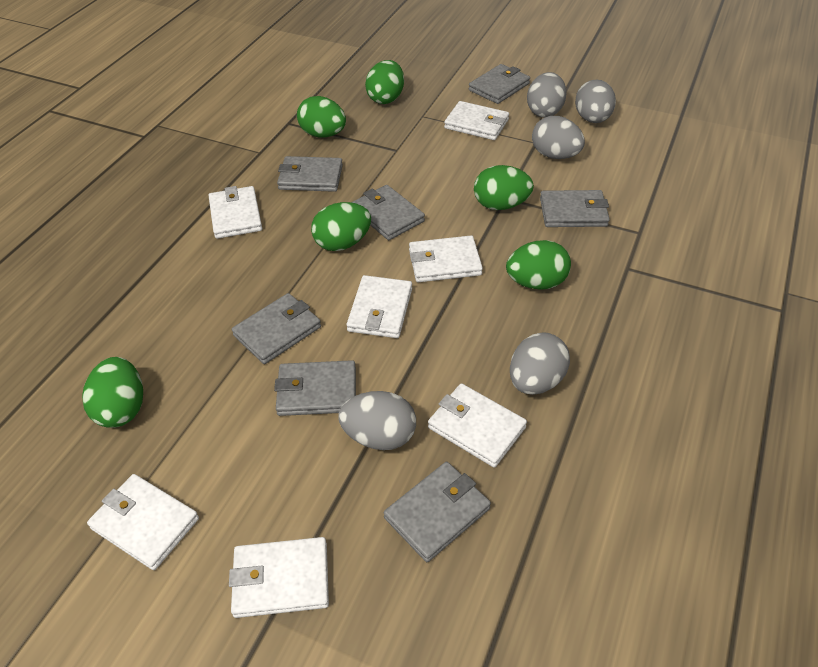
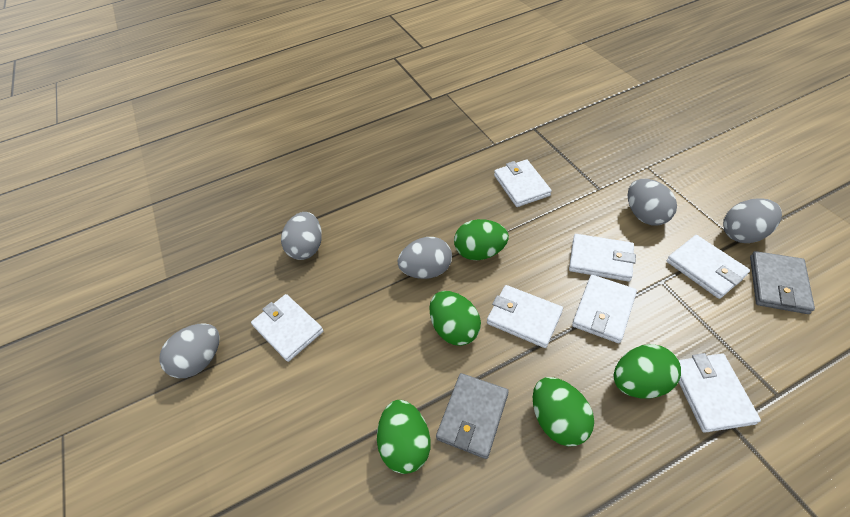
green egg: 6 -> 5
grey wallet: 7 -> 2

